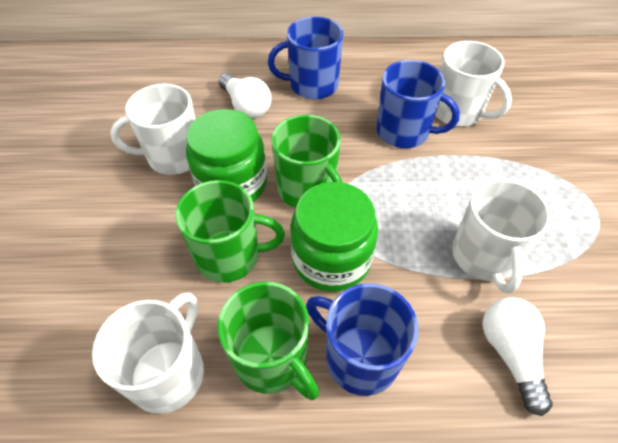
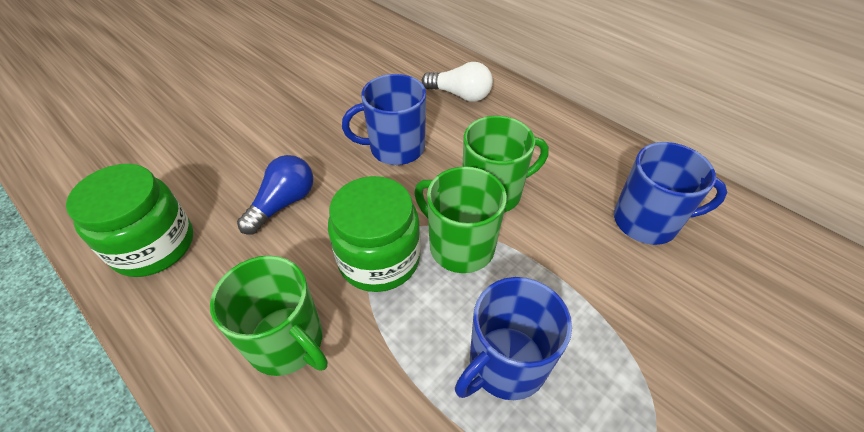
blue light bulb: 0 -> 1
white light bulb: 2 -> 1
white mug: 4 -> 0

